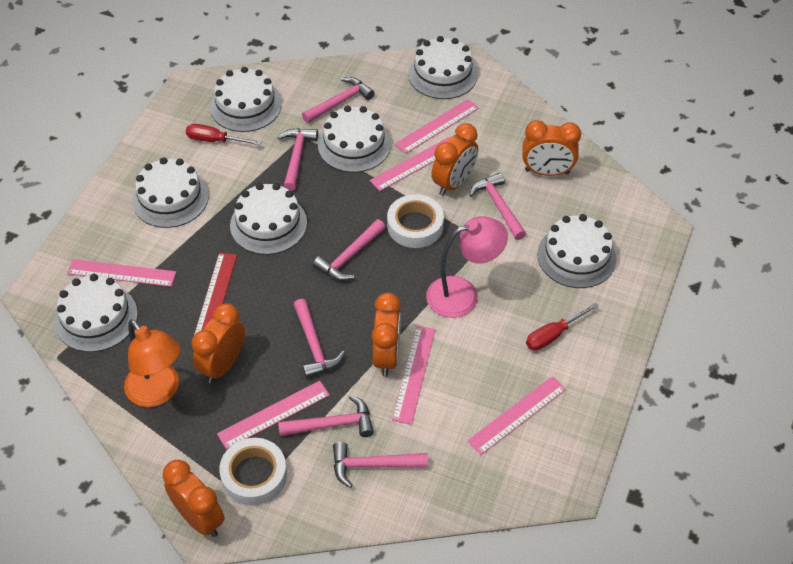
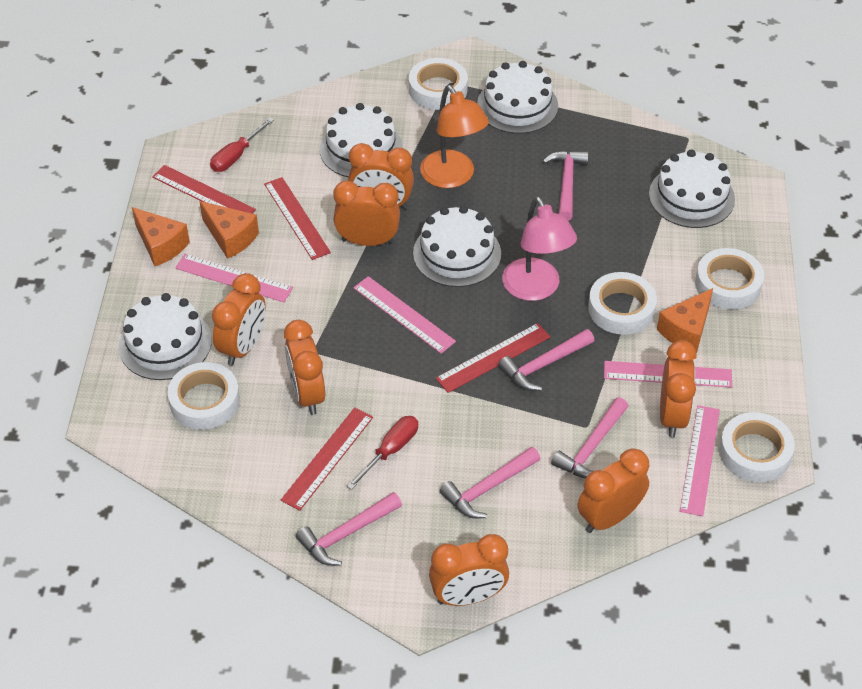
orange cheese: 0 -> 3
orange clock: 5 -> 7
pink hammer: 7 -> 5
pink ruler: 6 -> 4
red ruler: 1 -> 4
white cake: 7 -> 5
white tape: 2 -> 5

